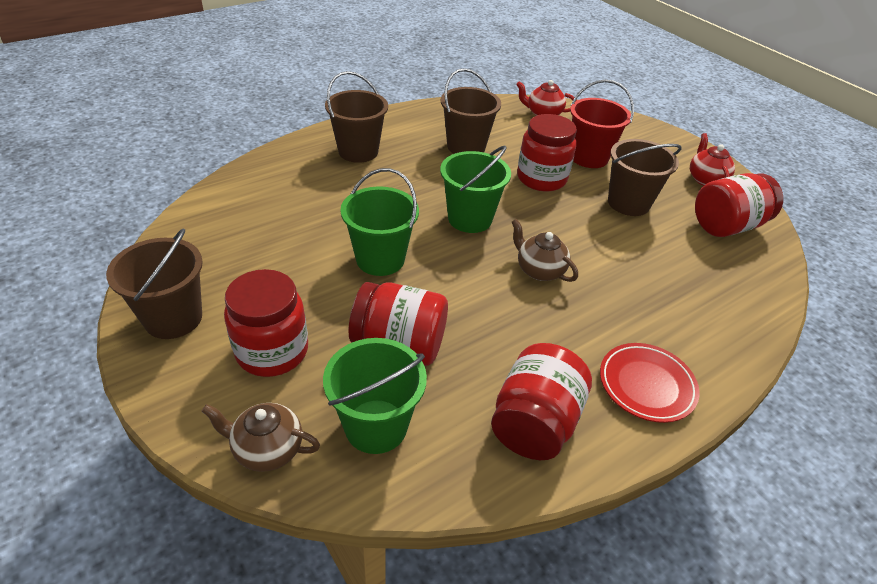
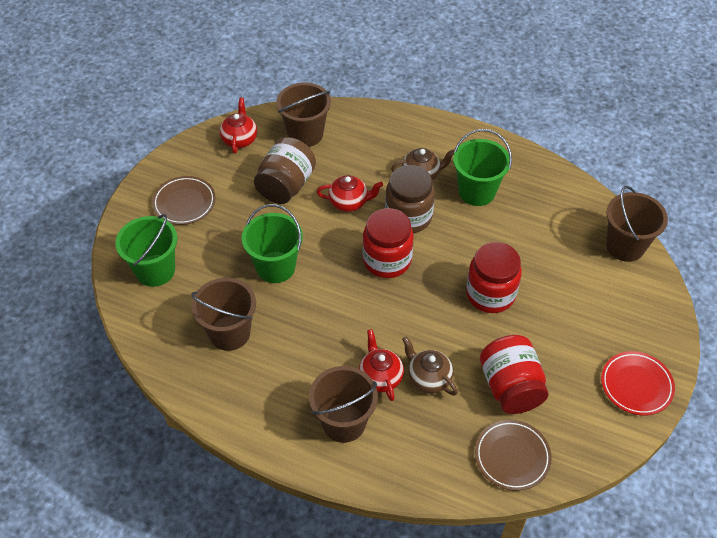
brown jar: 0 -> 2
brown plate: 0 -> 2
red bucket: 1 -> 0
red jar: 5 -> 3
red teapot: 2 -> 3

